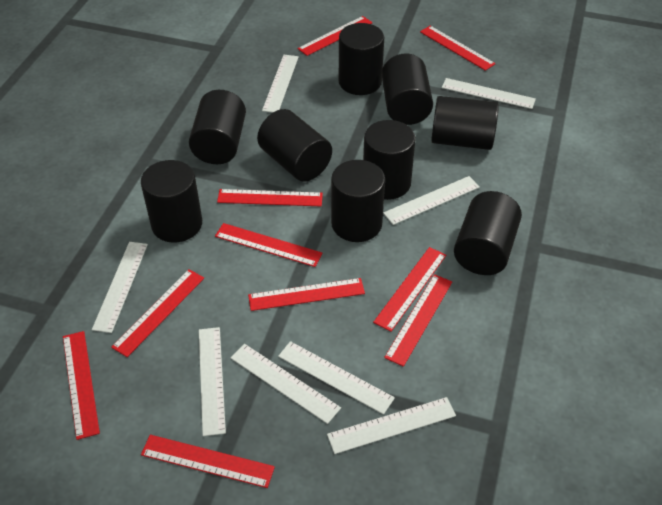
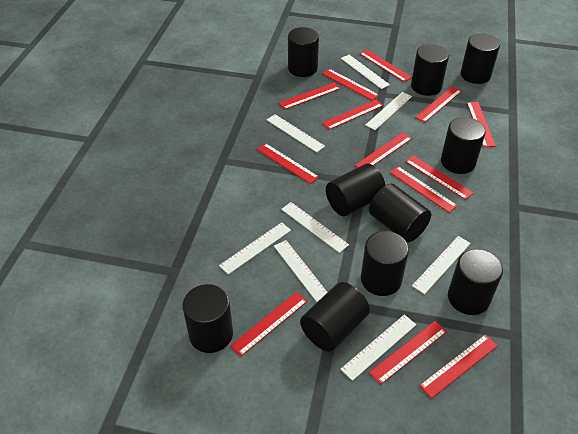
black cylinder: 9 -> 10
red ruler: 10 -> 13

